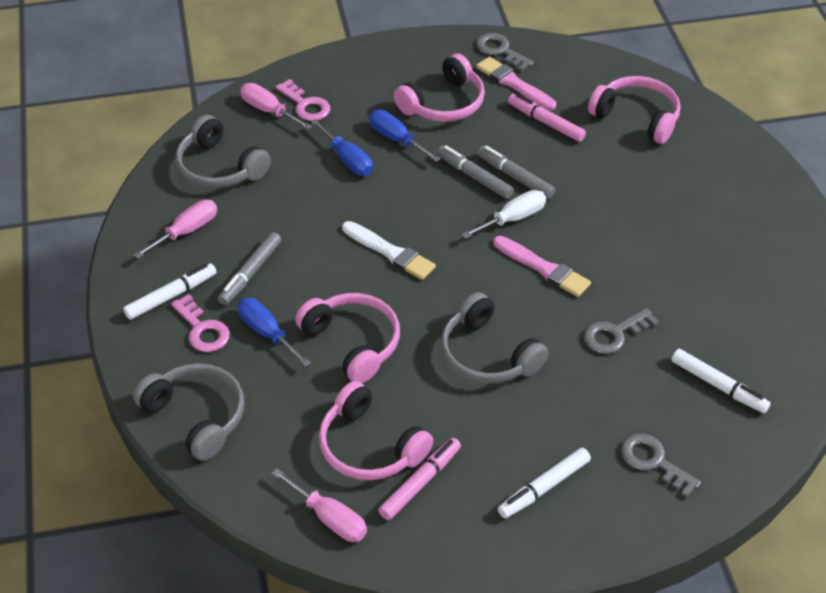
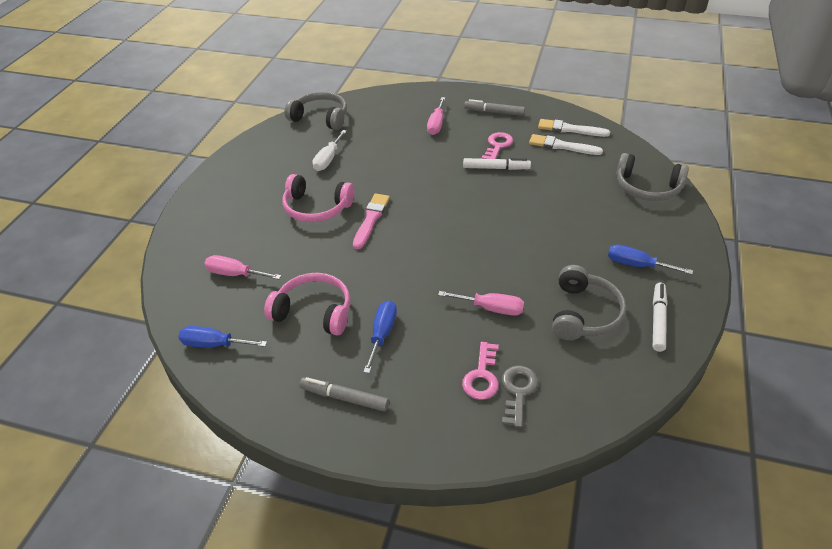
grey key: 3 -> 1
grey marker: 3 -> 2
pink brush: 2 -> 1
pink headphones: 4 -> 2
pink marker: 2 -> 0
white brush: 1 -> 2
white marker: 3 -> 2

